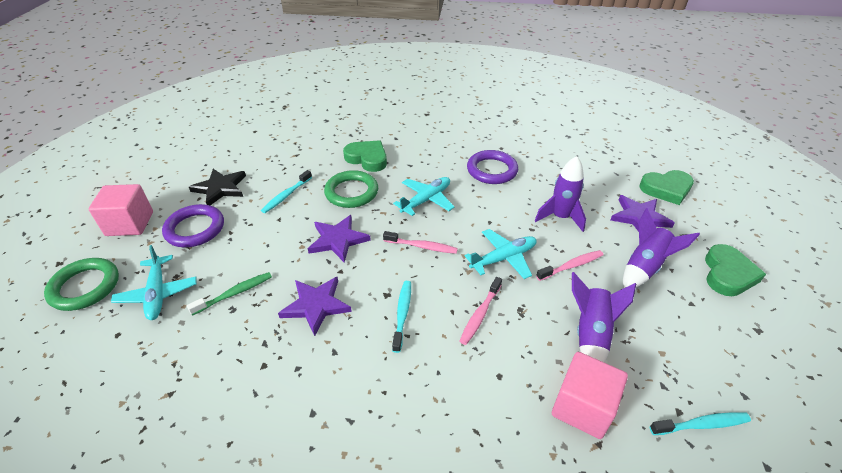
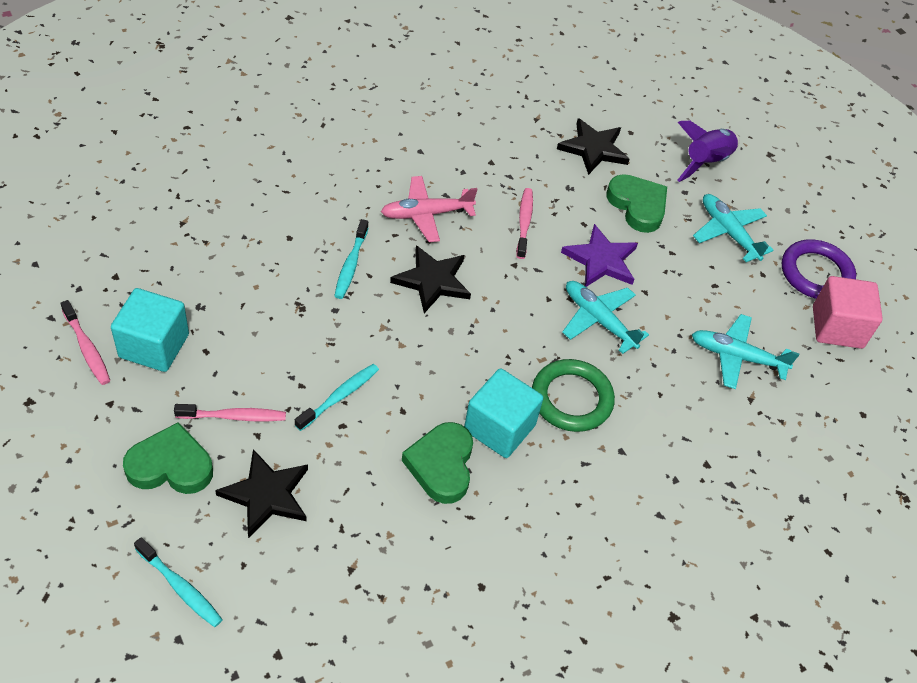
black star: 1 -> 3
green ring: 2 -> 1
green toothbrush: 1 -> 0
pink cube: 2 -> 1
pink plane: 0 -> 1
purple ring: 2 -> 1
purple rocket: 3 -> 1
purple star: 3 -> 1
turquoise cube: 0 -> 2

